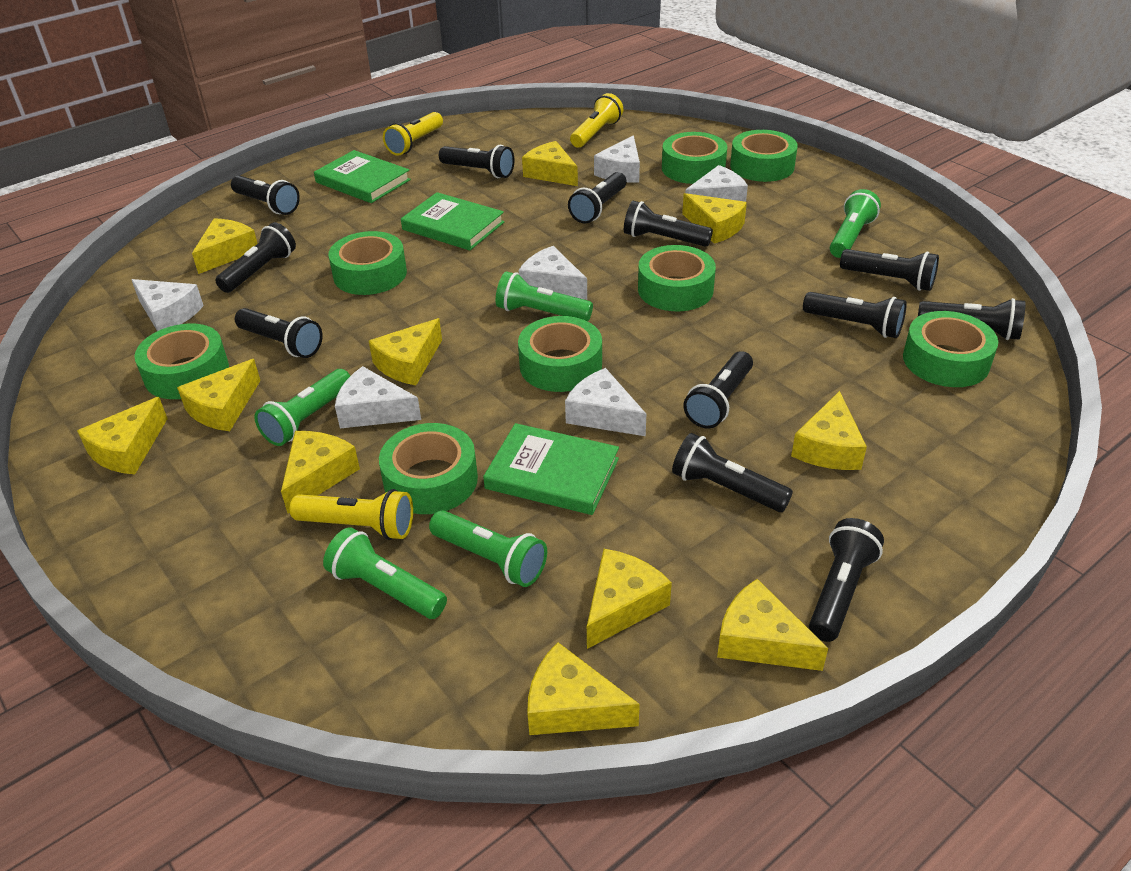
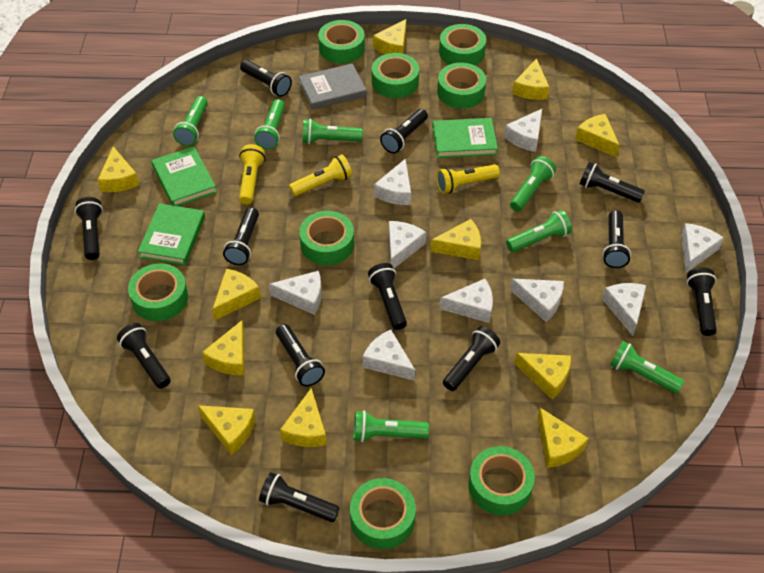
green flashlight: 5 -> 7
grey book: 0 -> 1
white cheese: 6 -> 9

